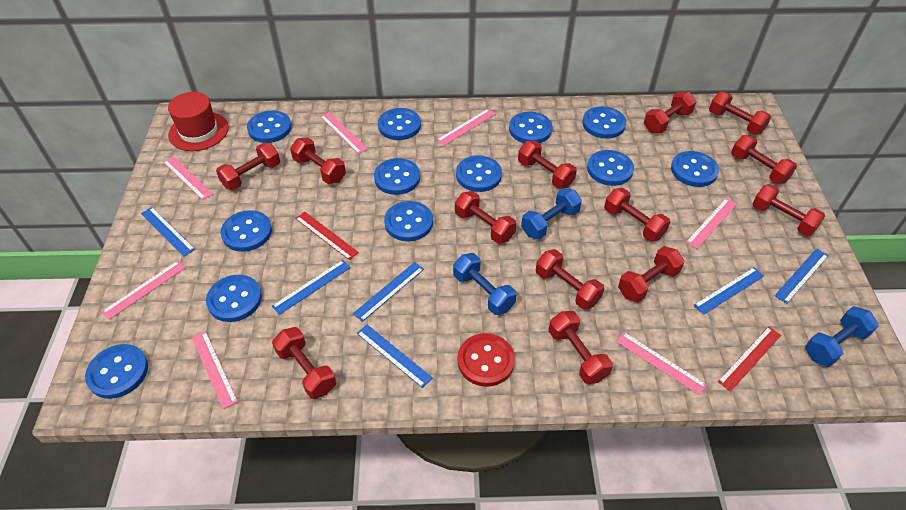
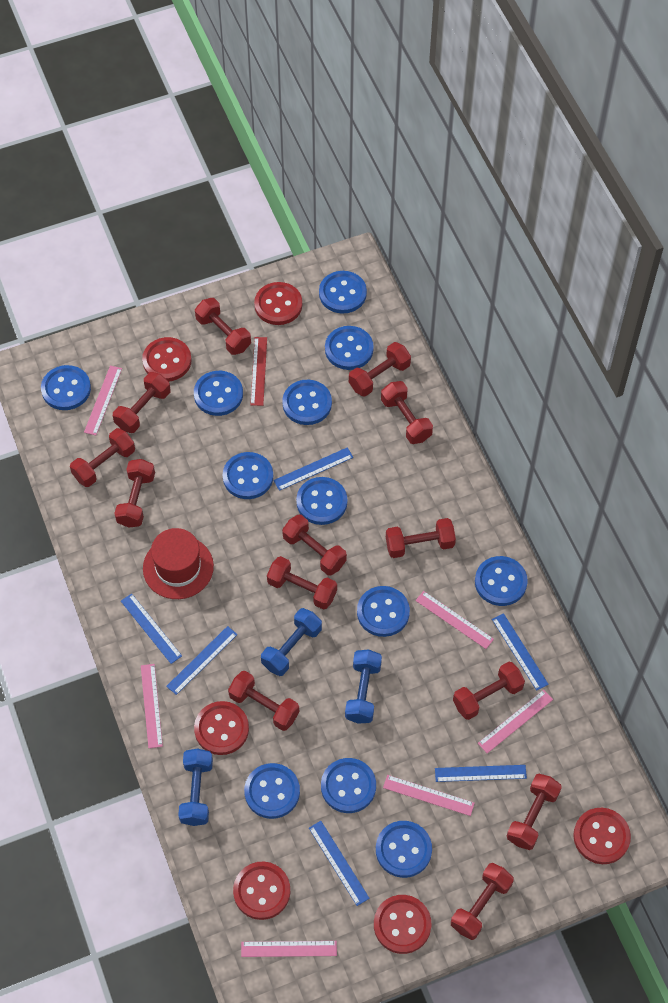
pink ruler: 7 -> 6
red button: 1 -> 6
red ruler: 2 -> 1

